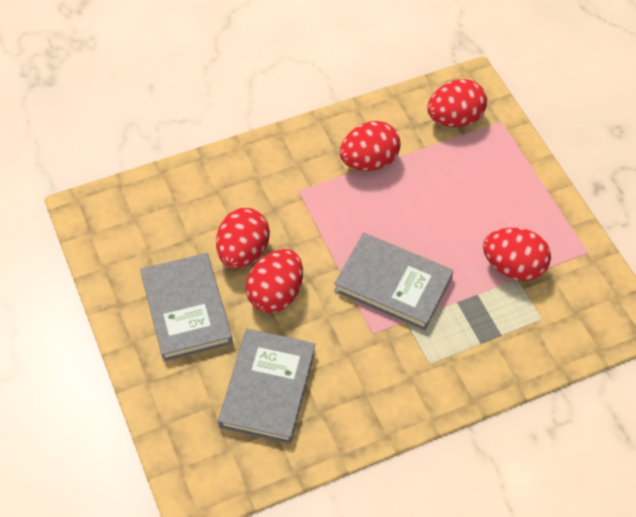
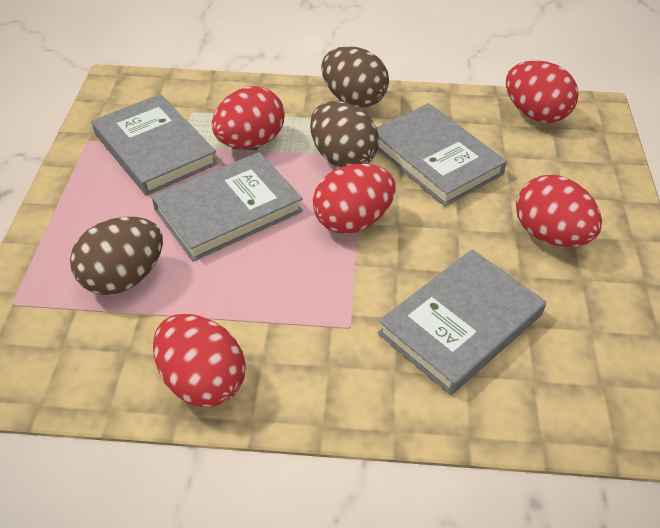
brown egg: 0 -> 3
grey book: 3 -> 4

